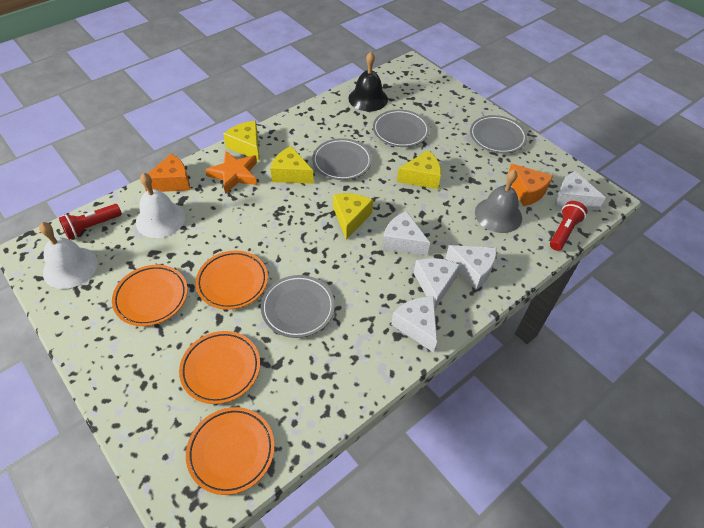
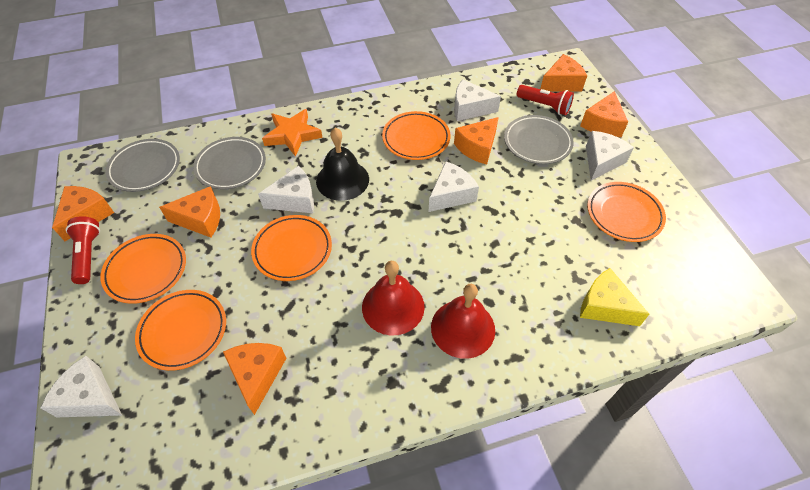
grey bell: 1 -> 0
grey plate: 4 -> 3
orange cheese: 2 -> 6
orange plate: 4 -> 5
red bell: 0 -> 2
white bell: 2 -> 0
yellow cheese: 4 -> 1

